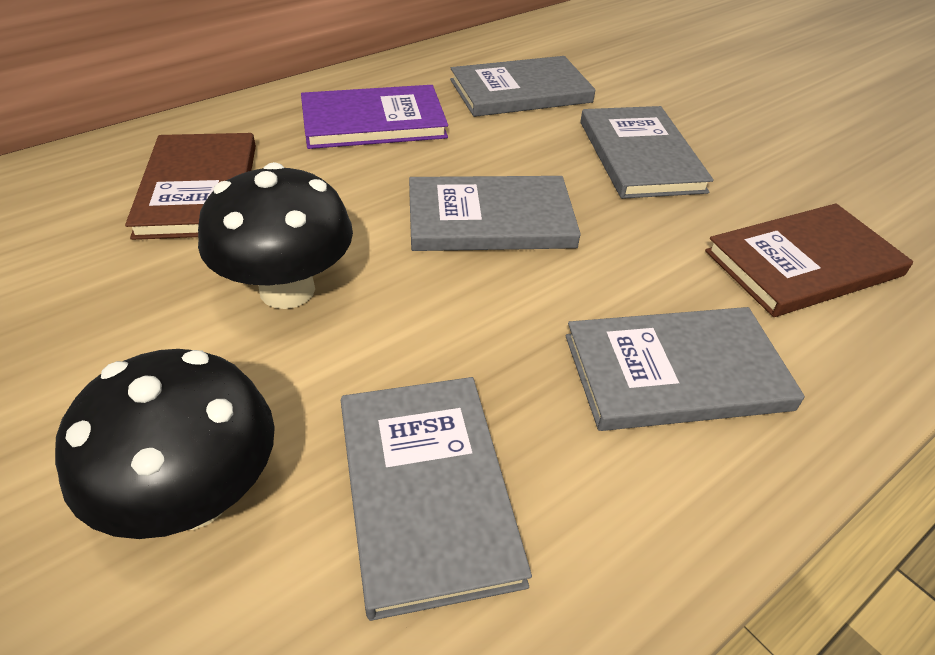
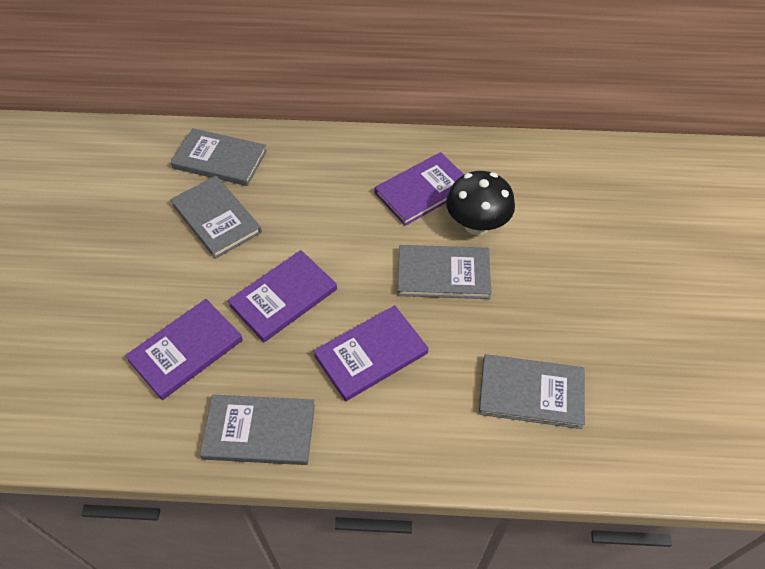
black mushroom: 2 -> 1
brown book: 2 -> 0
purple book: 1 -> 4

